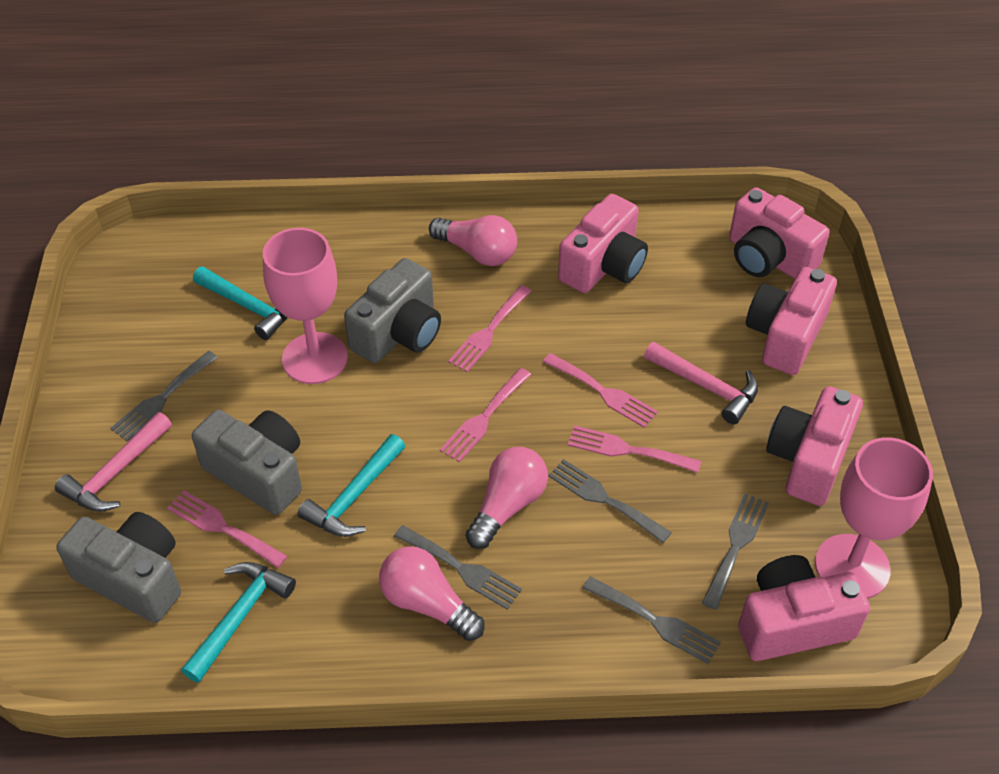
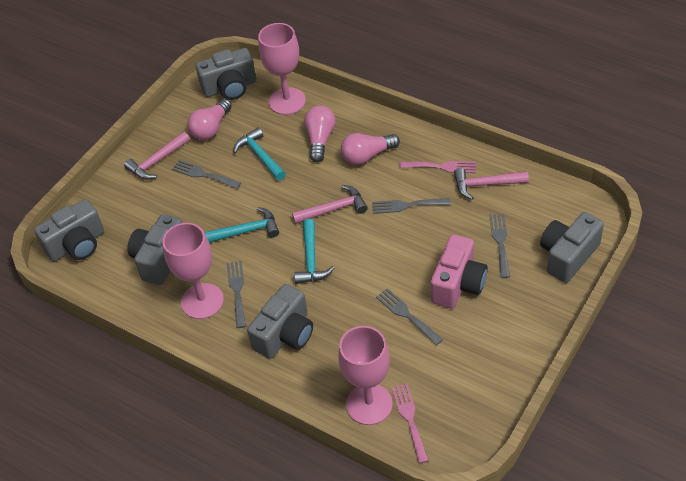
grey camera: 3 -> 5
pink camera: 5 -> 1
pink fork: 5 -> 2
pink goblet: 2 -> 3
pink hammer: 2 -> 3

